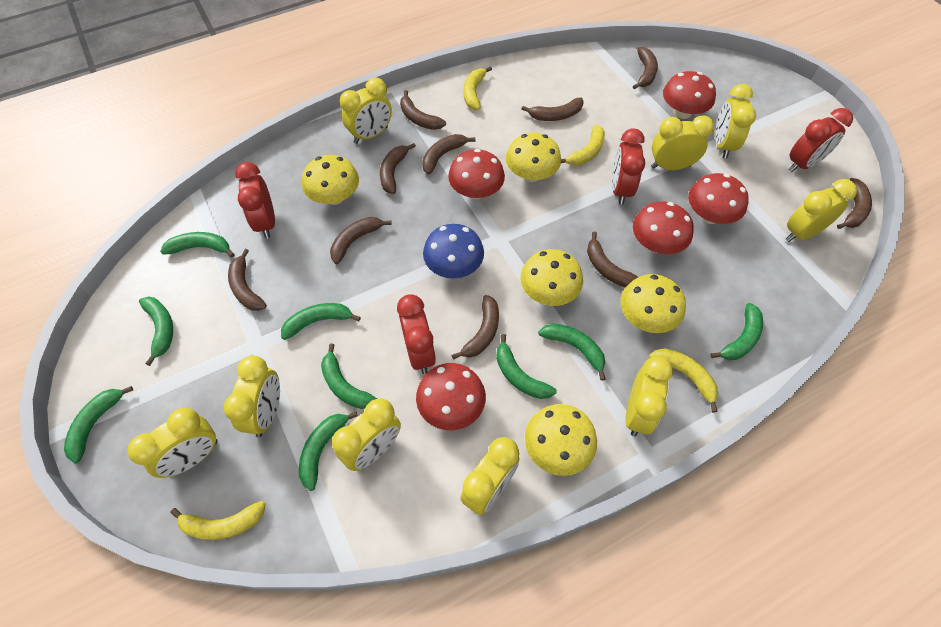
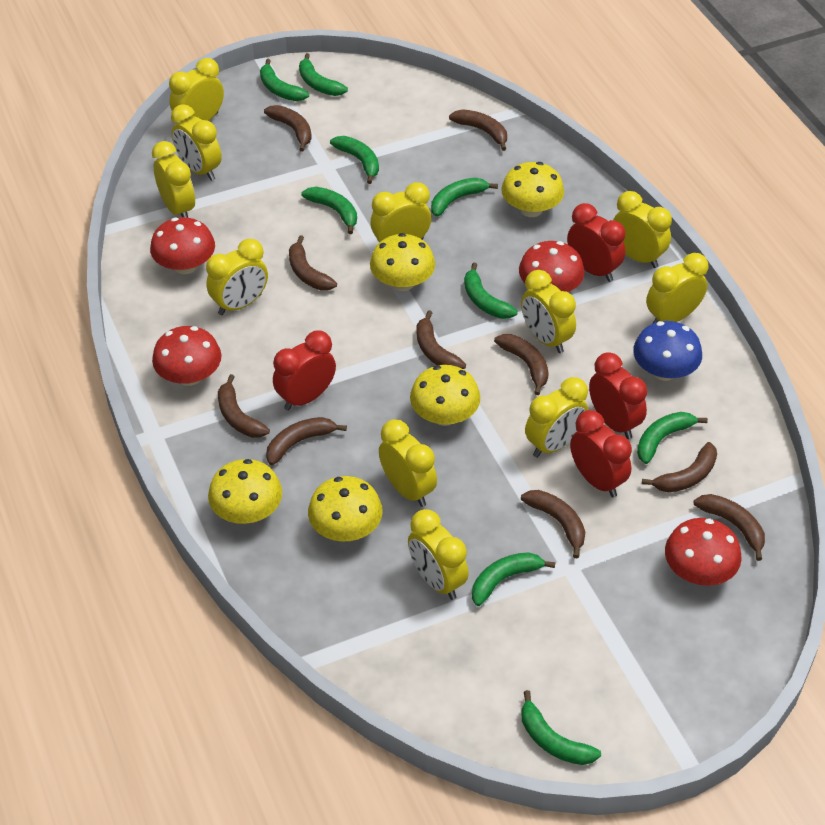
red mushroom: 5 -> 4
yellow banana: 4 -> 0
yellow clock: 9 -> 11

